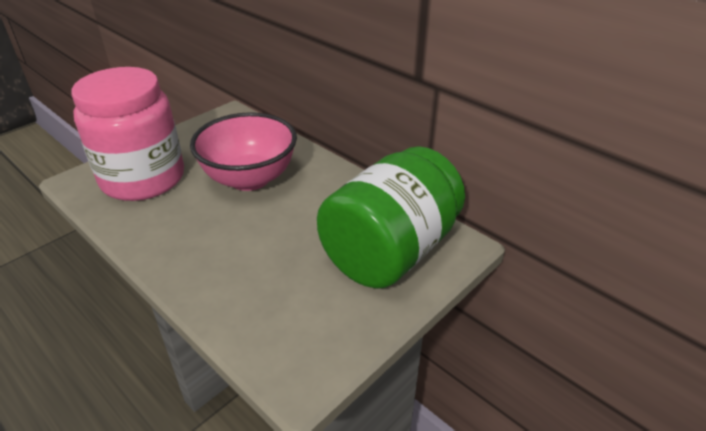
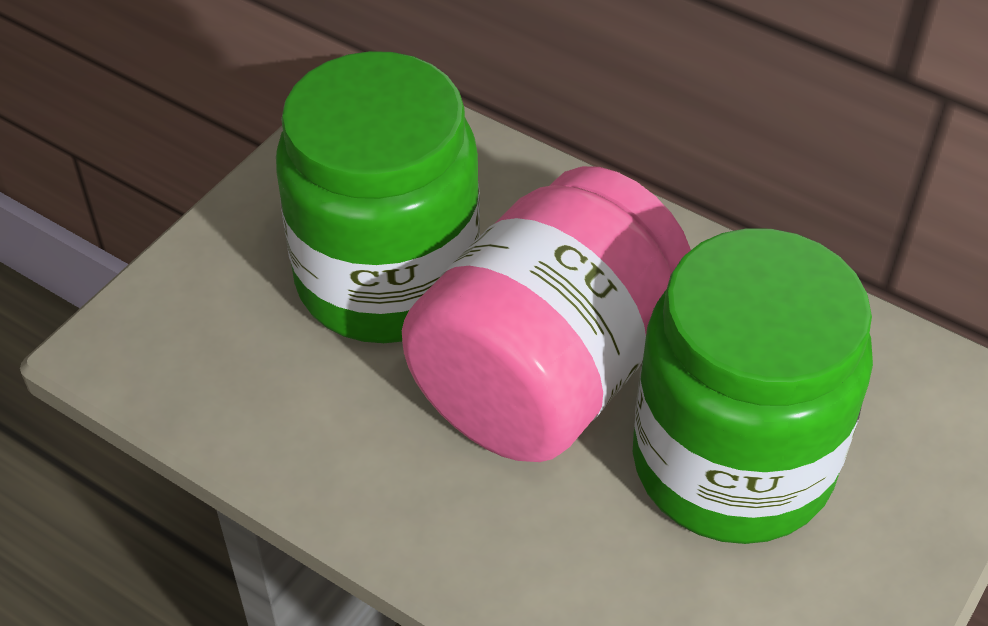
green jar: 1 -> 2
pink bowl: 1 -> 0

